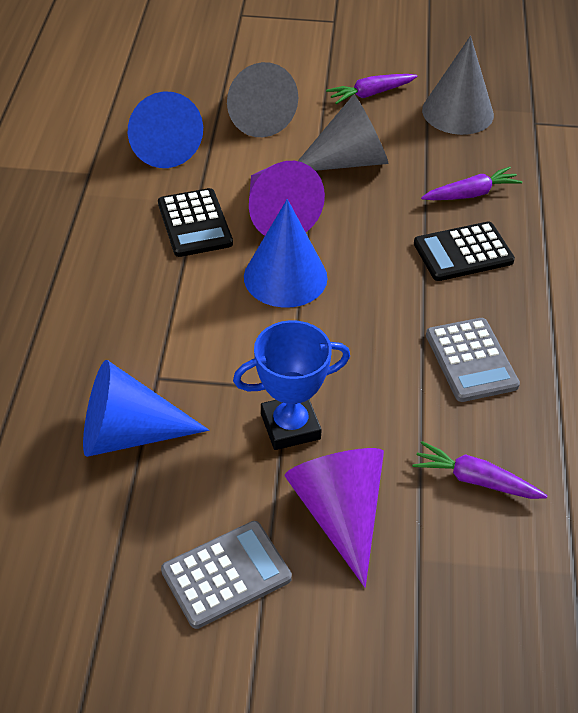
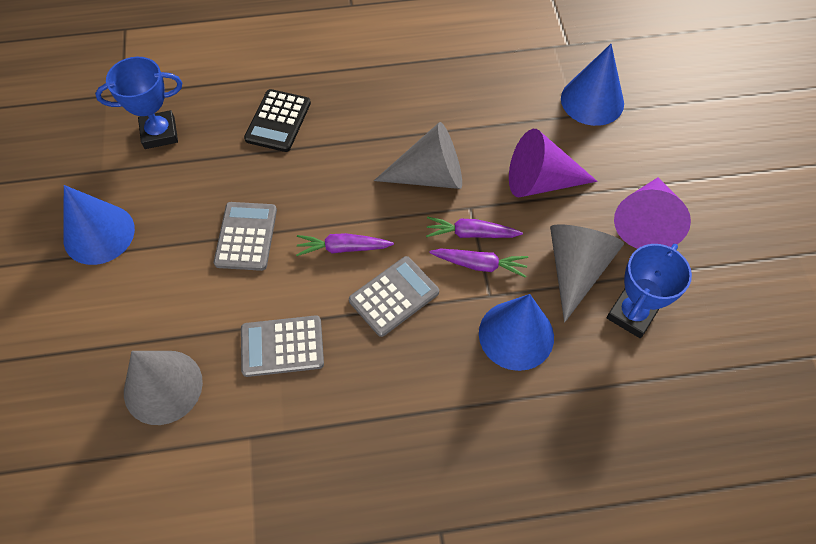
black calculator: 2 -> 1
blue trophy: 1 -> 2
grey calculator: 2 -> 3

